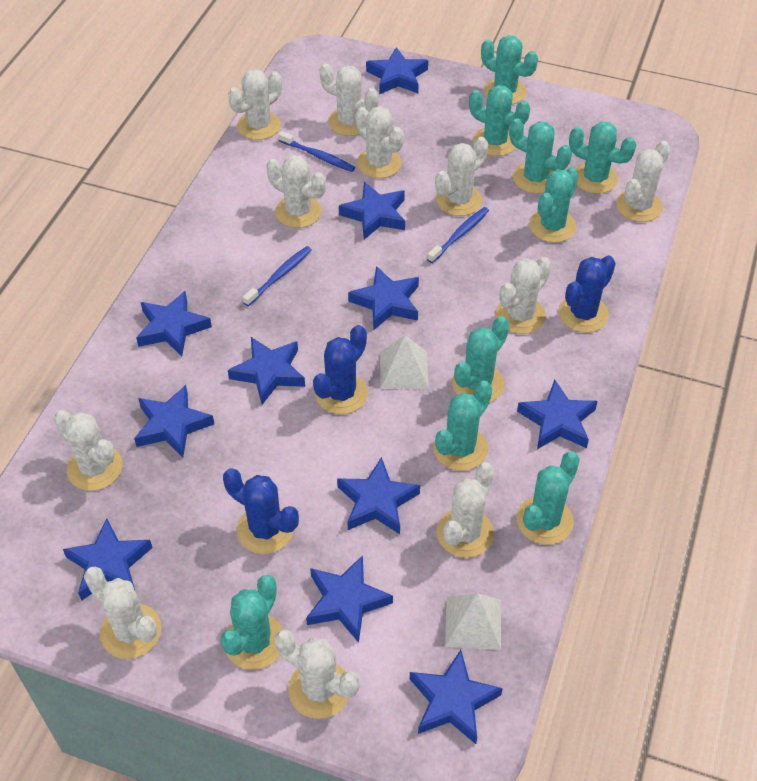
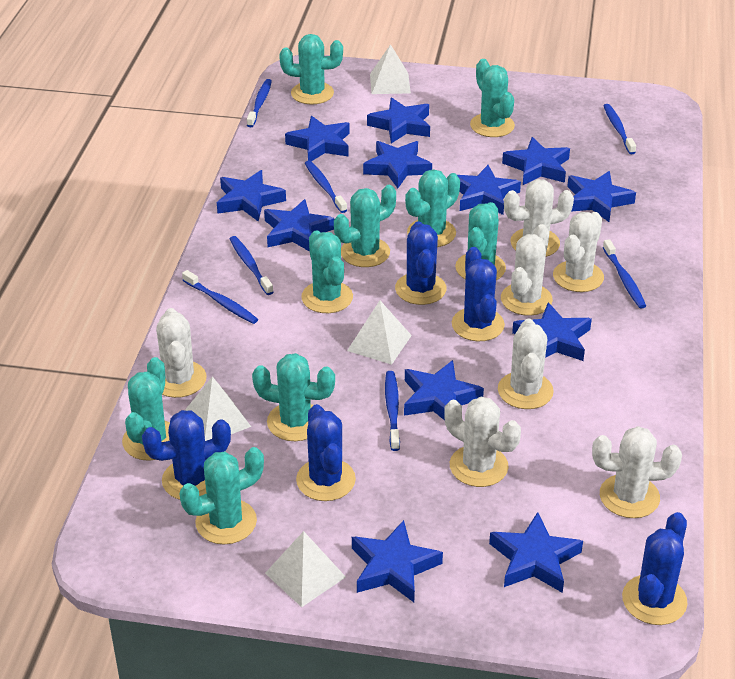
blue cactus: 3 -> 5
blue star: 11 -> 12
blue toothbrush: 3 -> 7
white cactus: 11 -> 7
white pyramid: 2 -> 4

